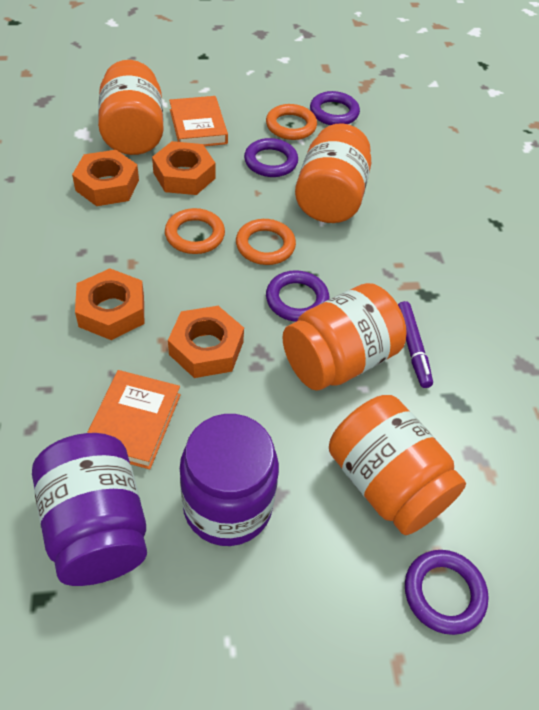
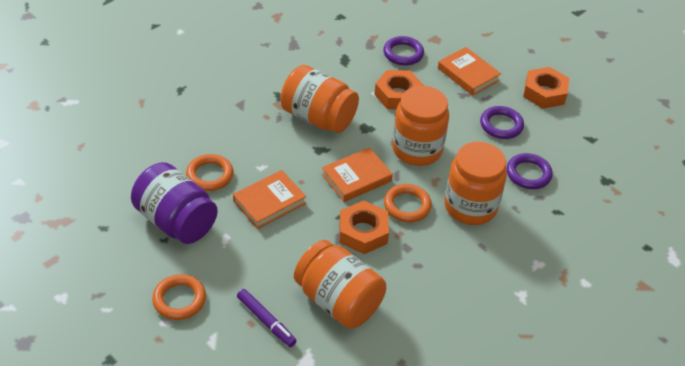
orange book: 2 -> 3
orange nut: 4 -> 3
purple jar: 2 -> 1
purple ring: 4 -> 3

